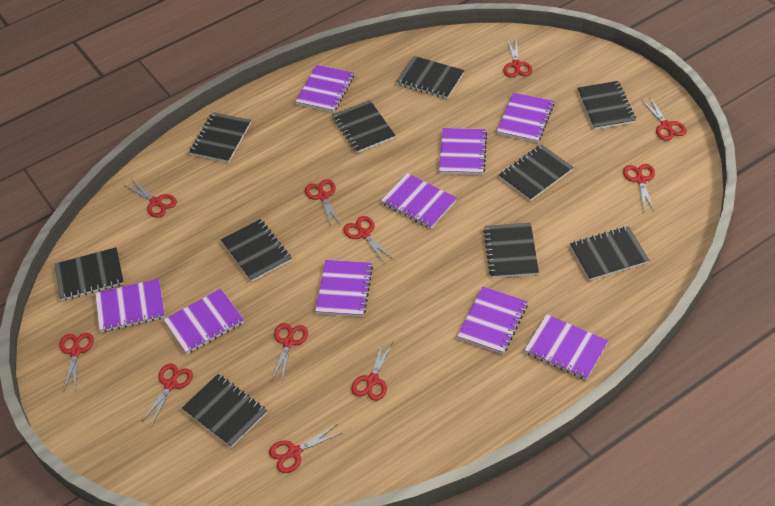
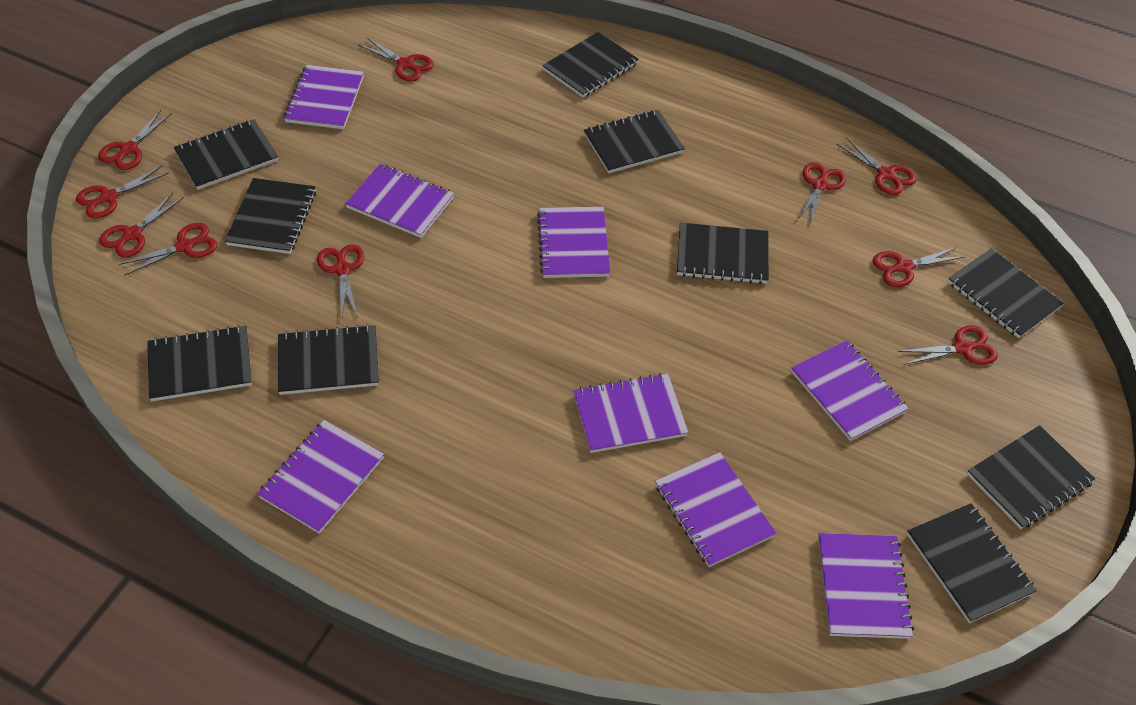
purple notebook: 9 -> 8
red scissors: 11 -> 10

